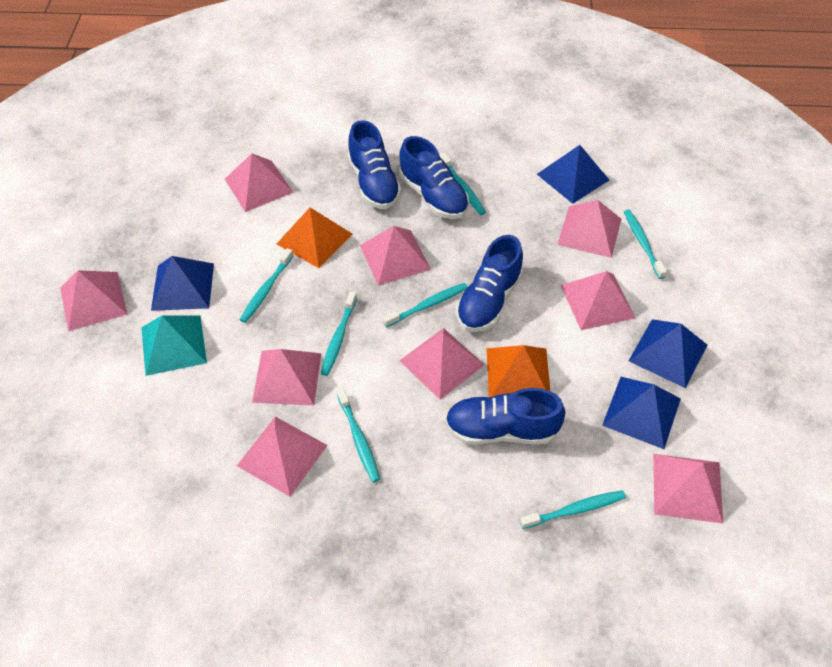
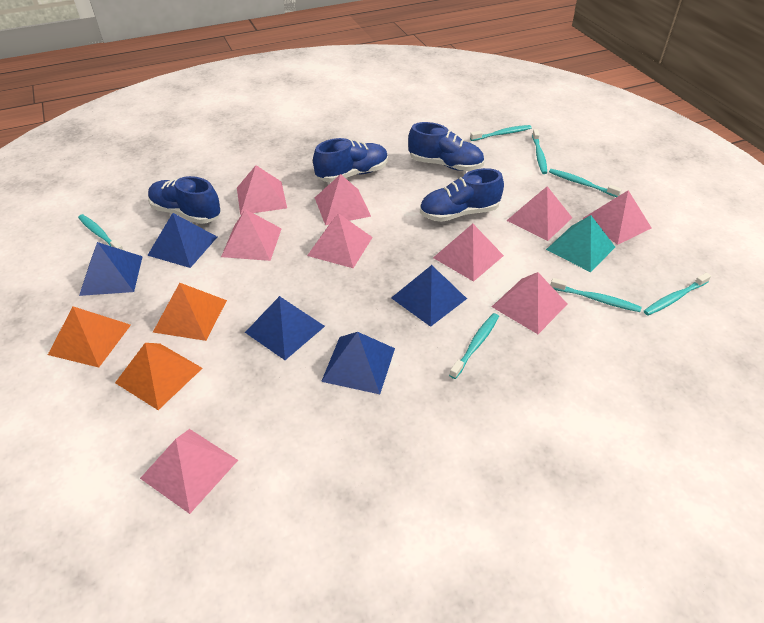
blue pyramid: 4 -> 5
orange pyramid: 2 -> 3

